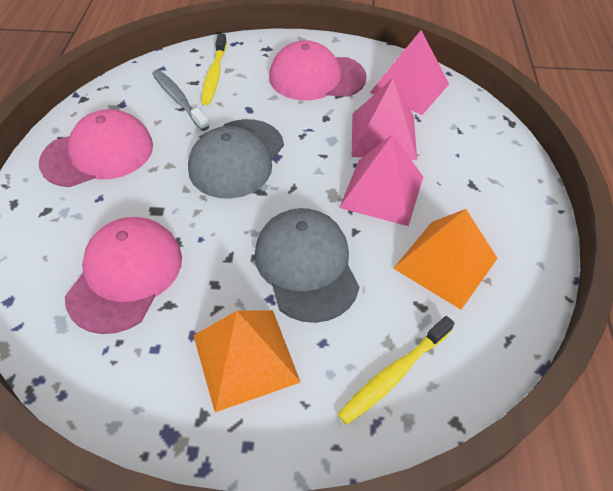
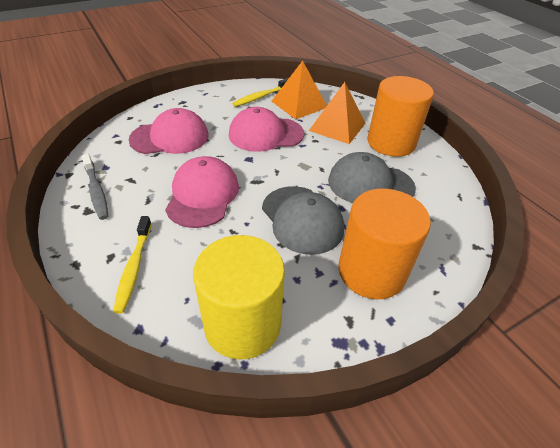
orange cylinder: 0 -> 2
pink pyramid: 3 -> 0
yellow cylinder: 0 -> 1

